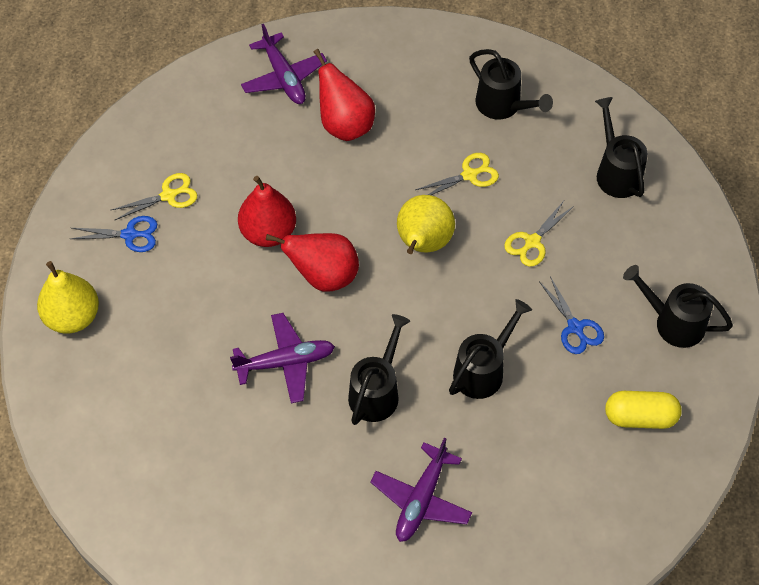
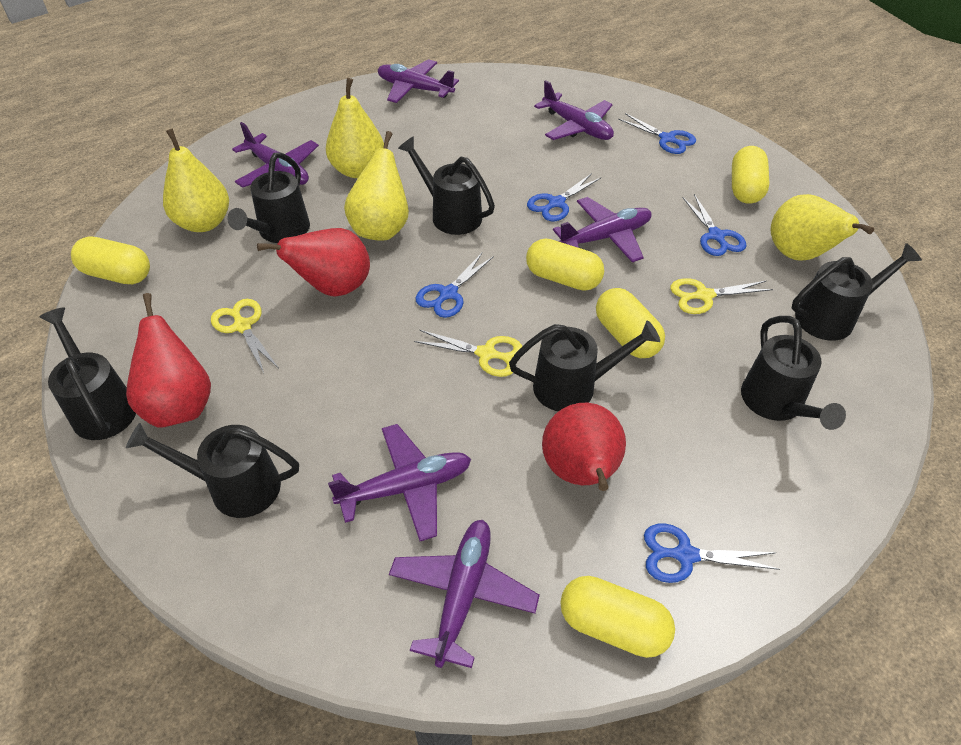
black watering can: 5 -> 7
blue scissors: 2 -> 5
purple plane: 3 -> 6
yellow capsule: 1 -> 5
yellow pear: 2 -> 4

